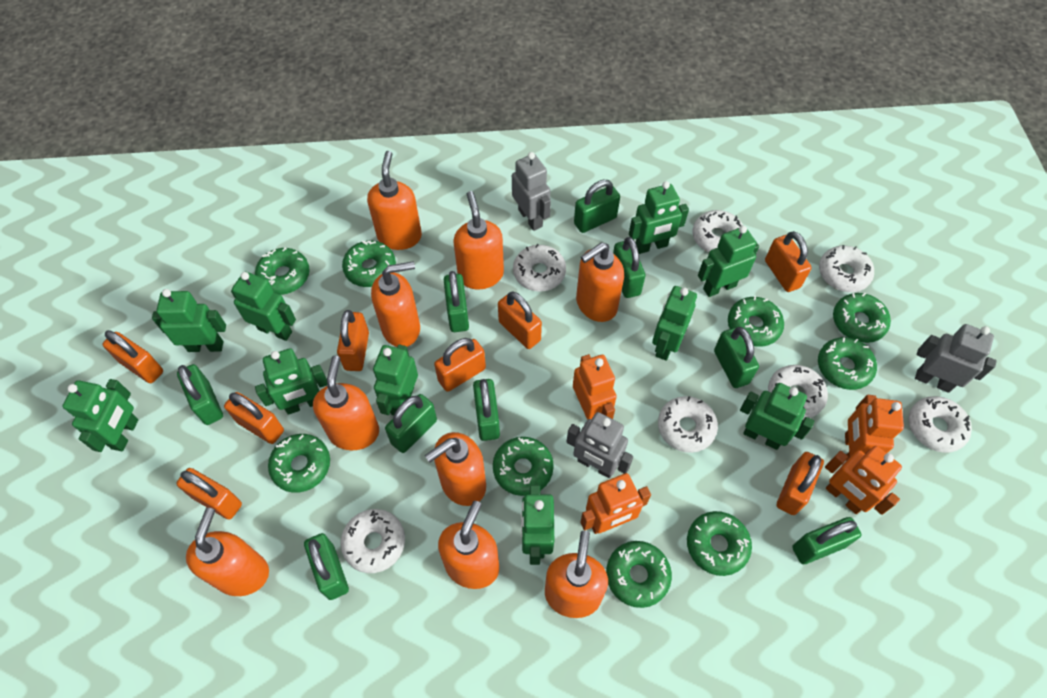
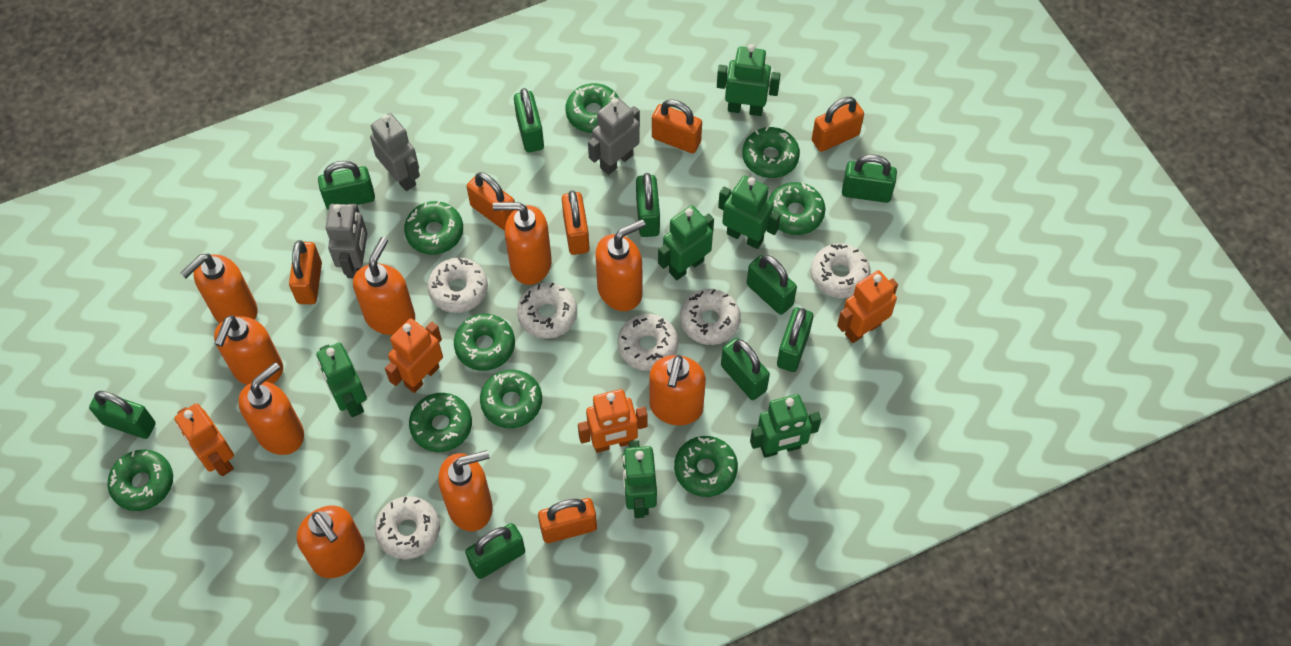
green robot: 10 -> 6
orange padlock: 8 -> 6
white donut: 7 -> 6

